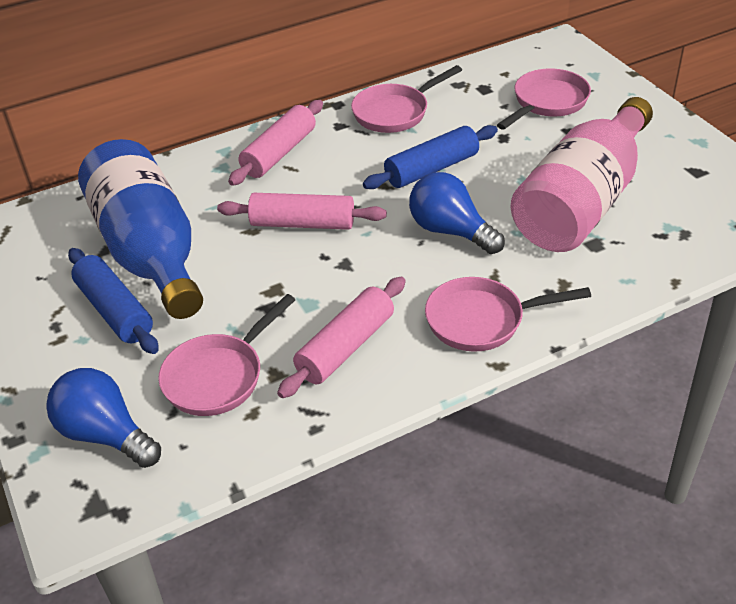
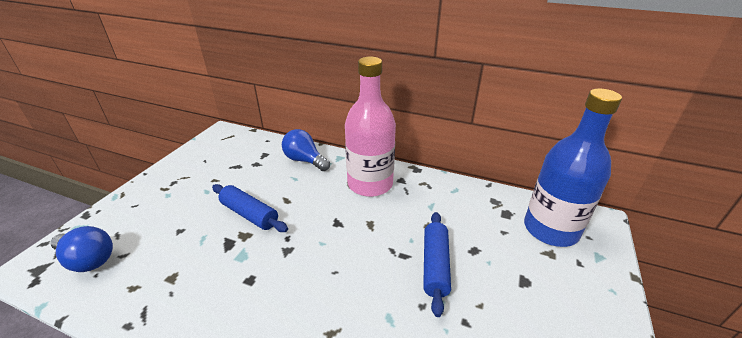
pink pan: 4 -> 0
pink rolling pin: 3 -> 0

